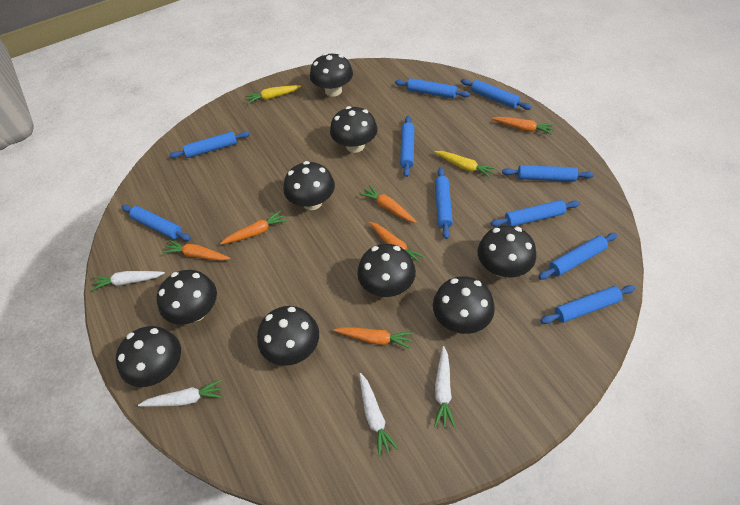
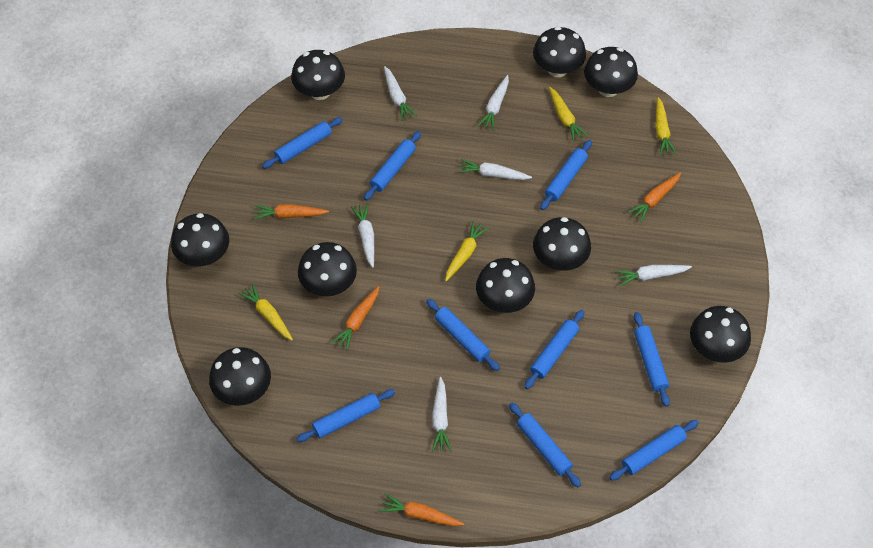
blue rolling pin: 10 -> 9
orange carrot: 6 -> 4
white carrot: 4 -> 6
yellow carrot: 2 -> 4

